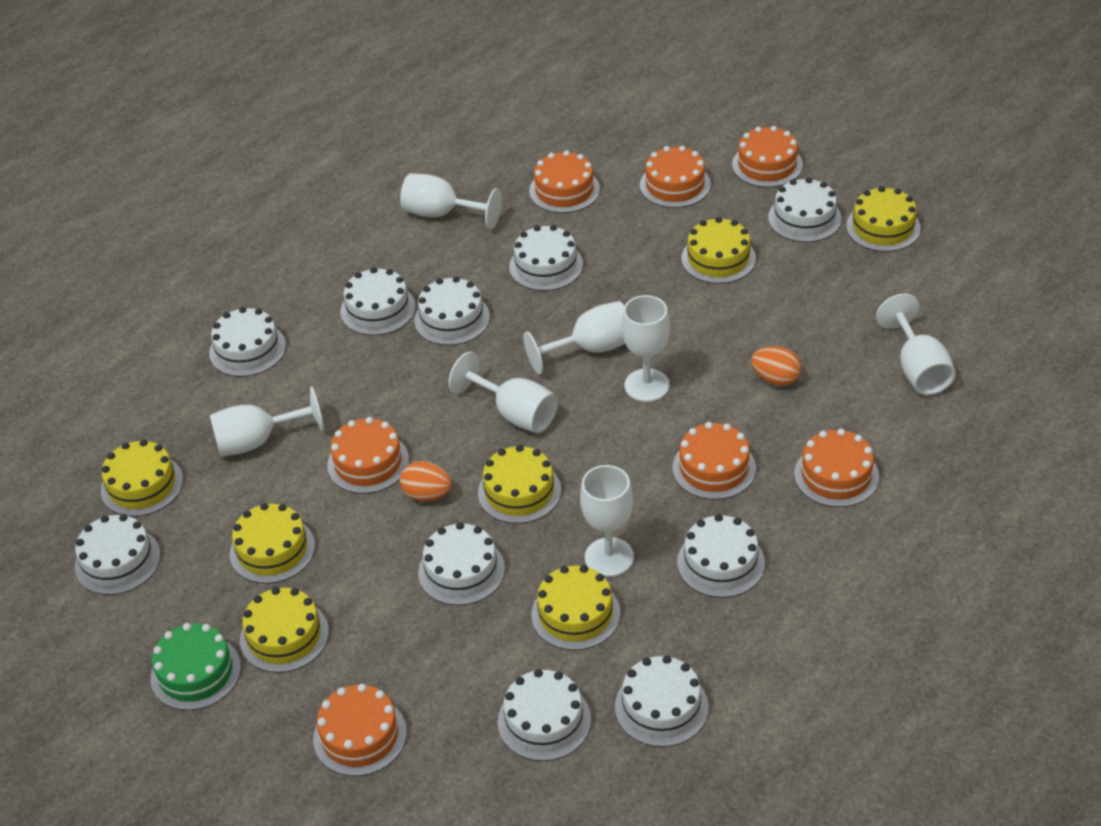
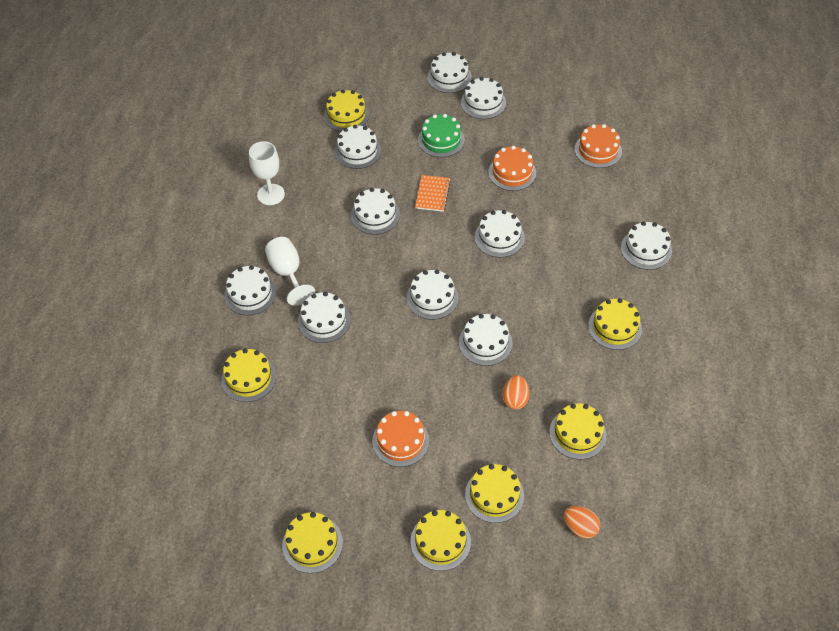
orange cake: 7 -> 3
orange notebook: 0 -> 1
white goblet: 7 -> 2

